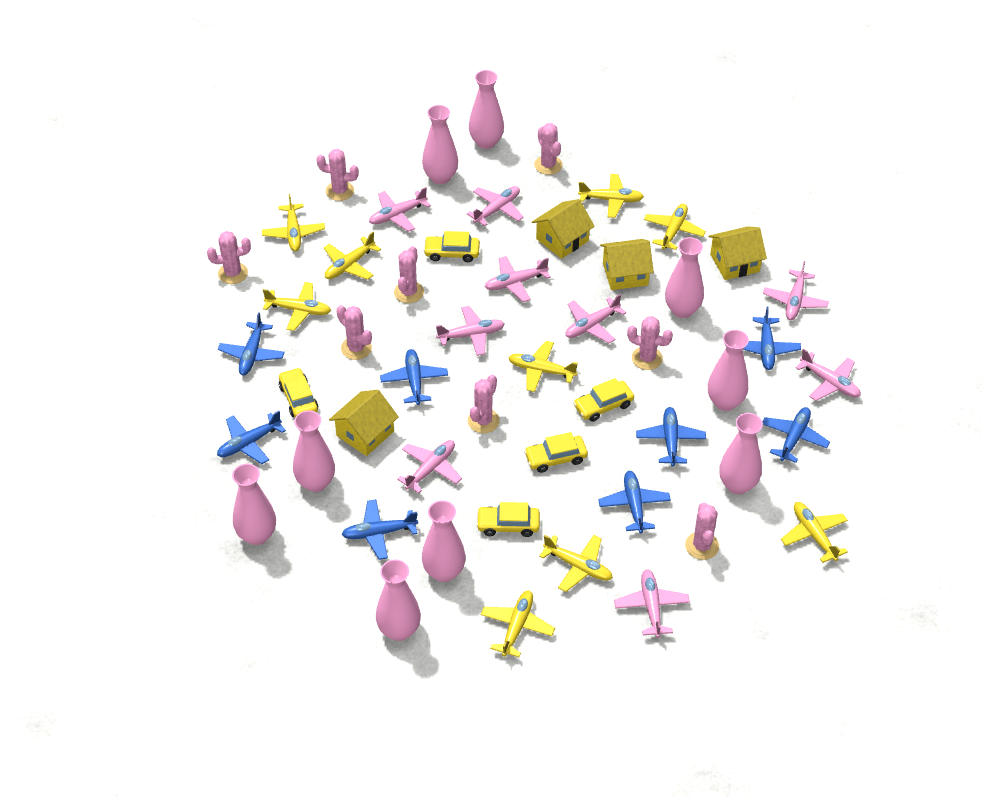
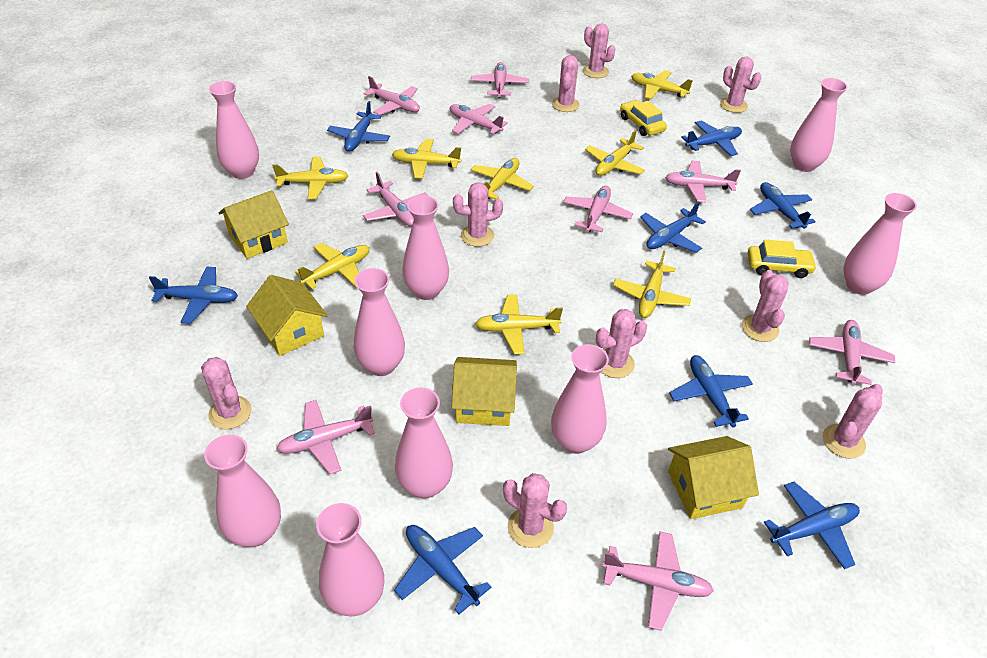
pink cactus: 8 -> 9
yellow car: 5 -> 2
yellow plane: 9 -> 8

